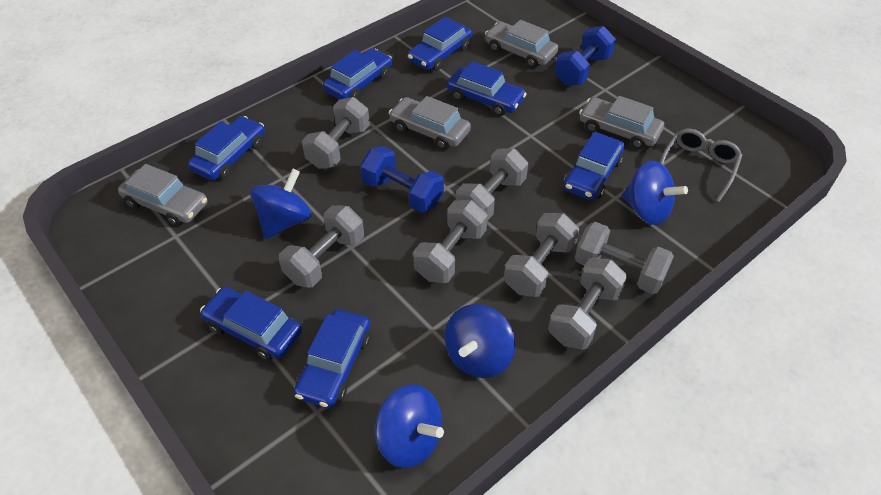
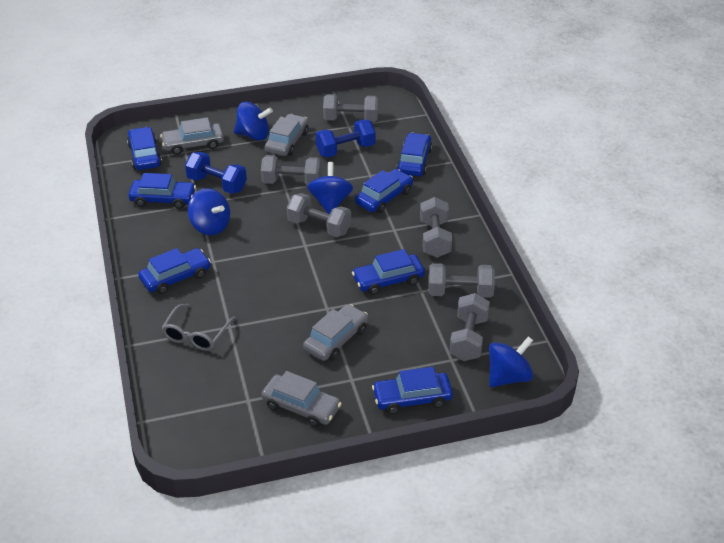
grey dumbbell: 7 -> 6

